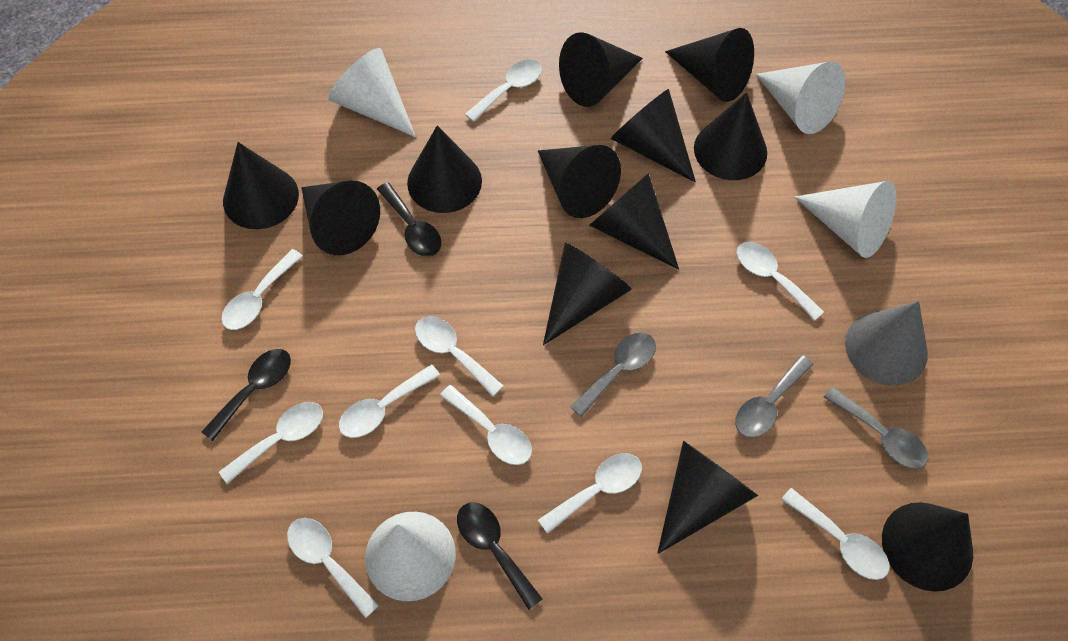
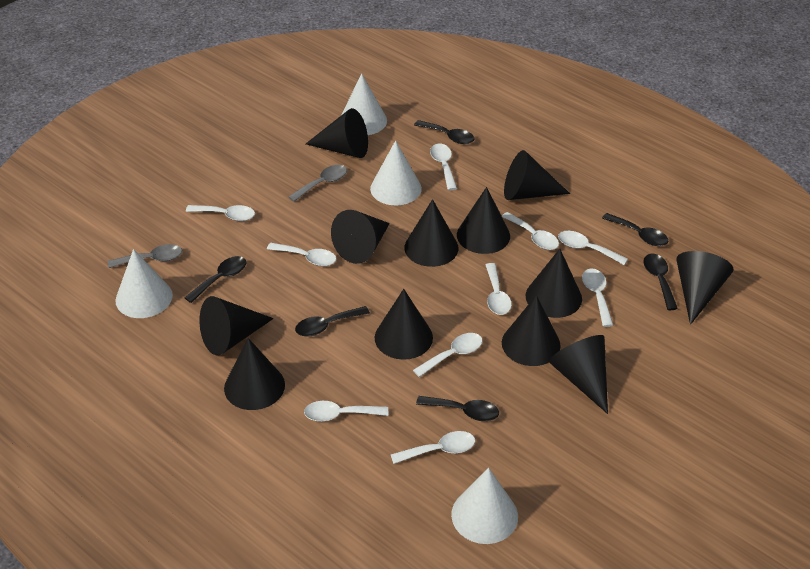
black spoon: 3 -> 6
grey cone: 1 -> 0
grey spoon: 3 -> 2

